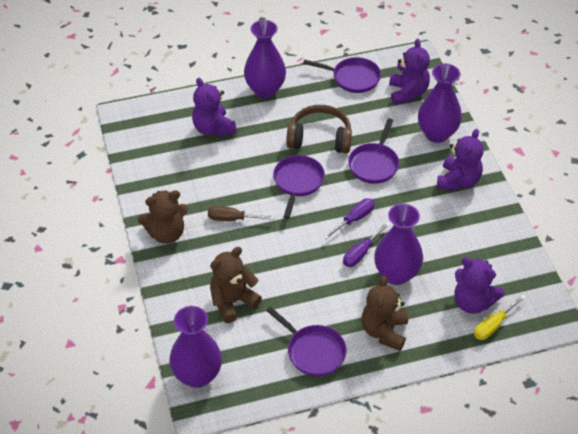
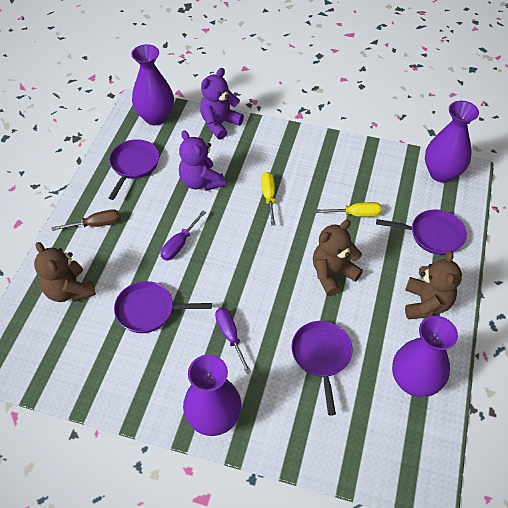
brown headphones: 1 -> 0
purple teddy bear: 4 -> 2
yellow screwdriver: 1 -> 2

